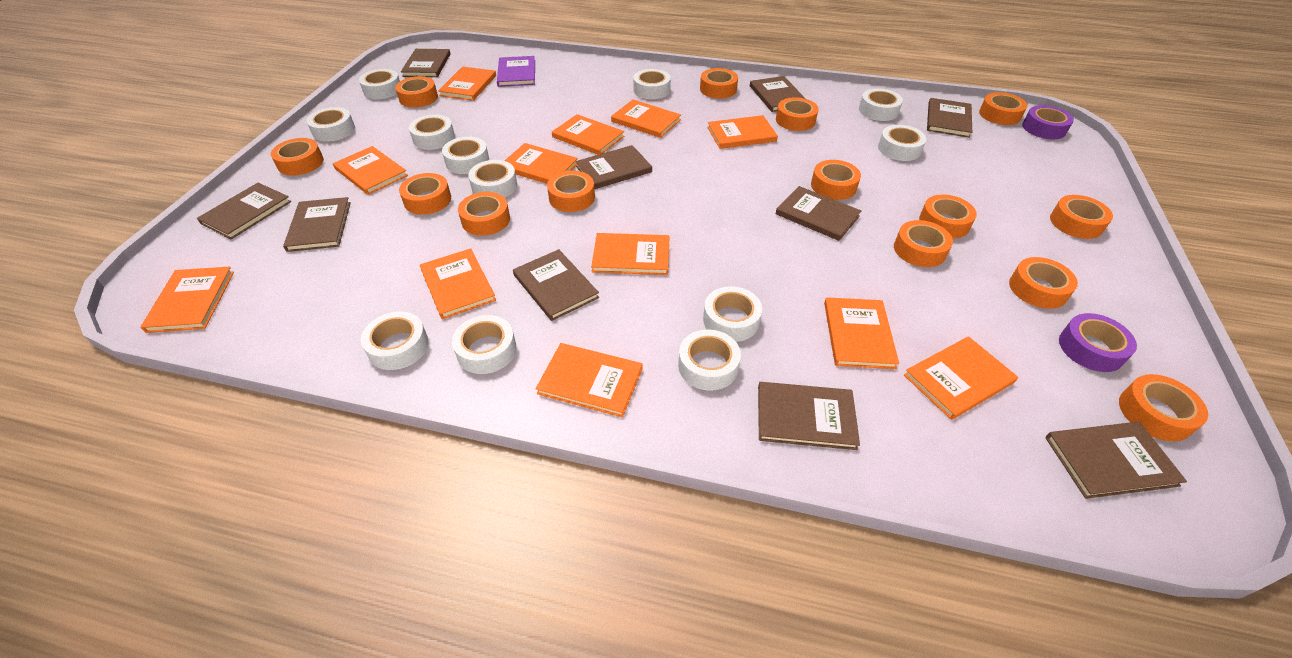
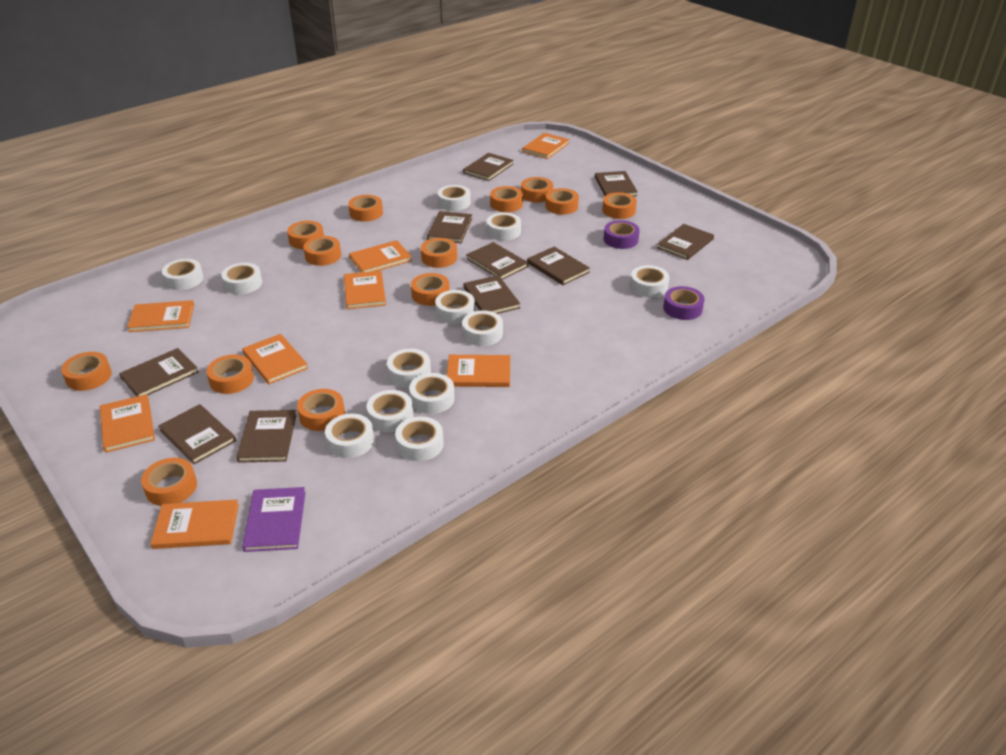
orange book: 12 -> 8
orange tape: 14 -> 13

